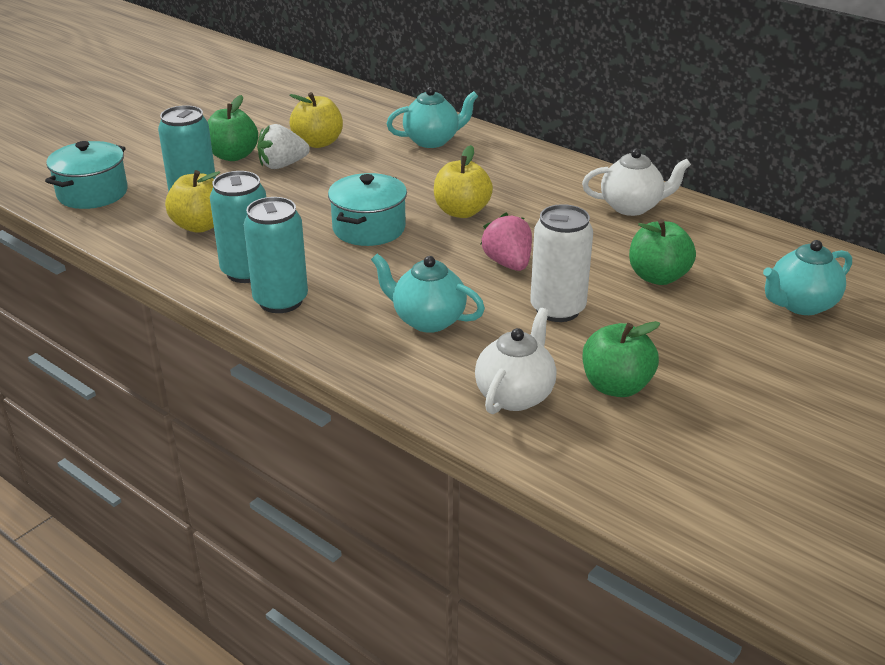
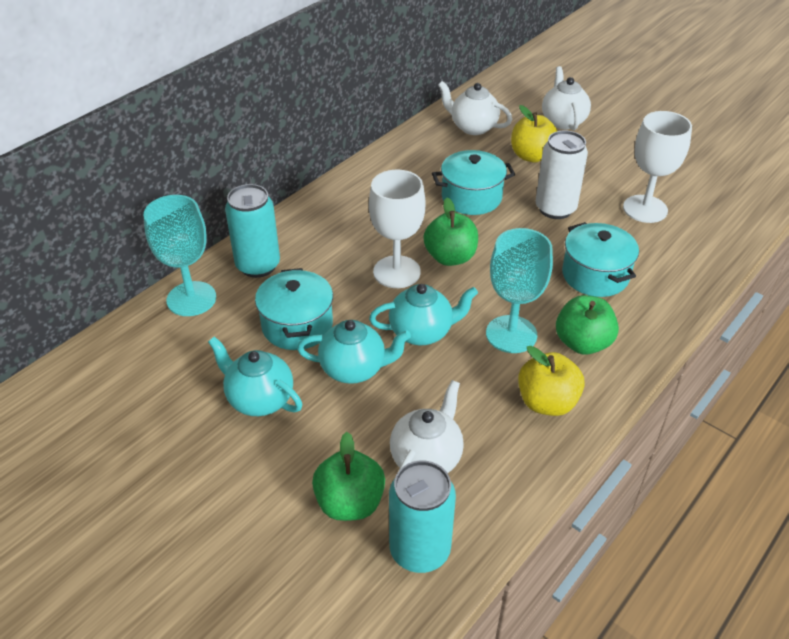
pink strawberry: 1 -> 0
turquoise can: 3 -> 2
turquoise goblet: 0 -> 2
turquoise pot: 2 -> 3
white goblet: 0 -> 2
white strawberry: 1 -> 0
white teapot: 2 -> 3
yellow apple: 3 -> 2

